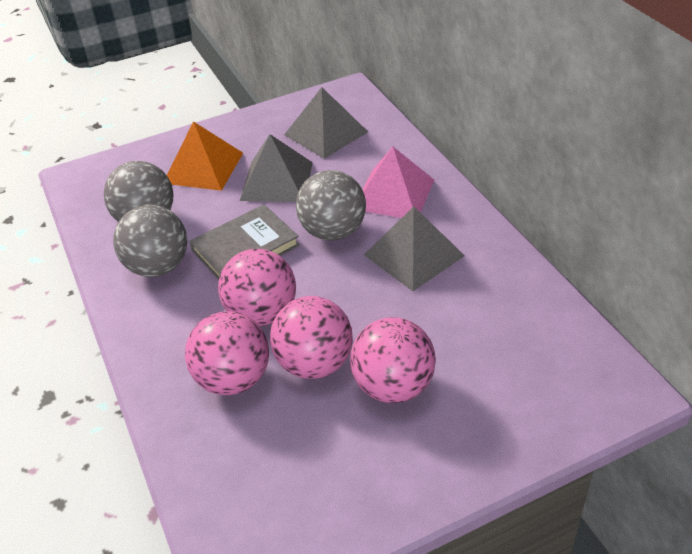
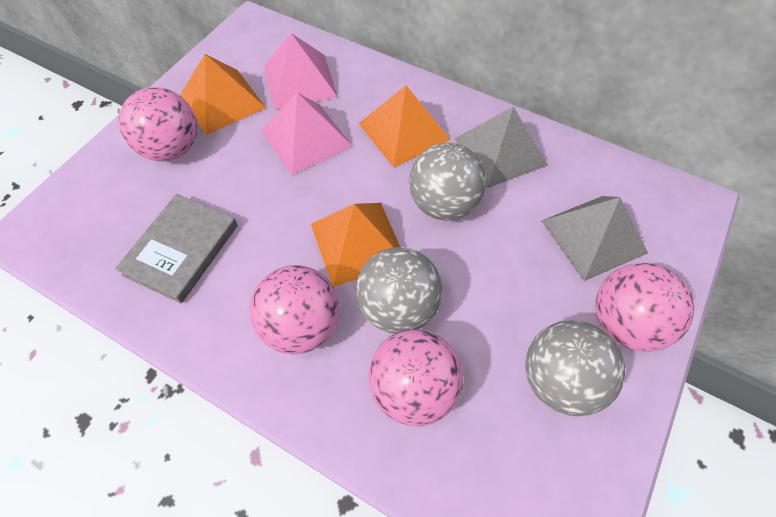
grey pyramid: 3 -> 2
orange pyramid: 1 -> 3
pink pyramid: 1 -> 2

